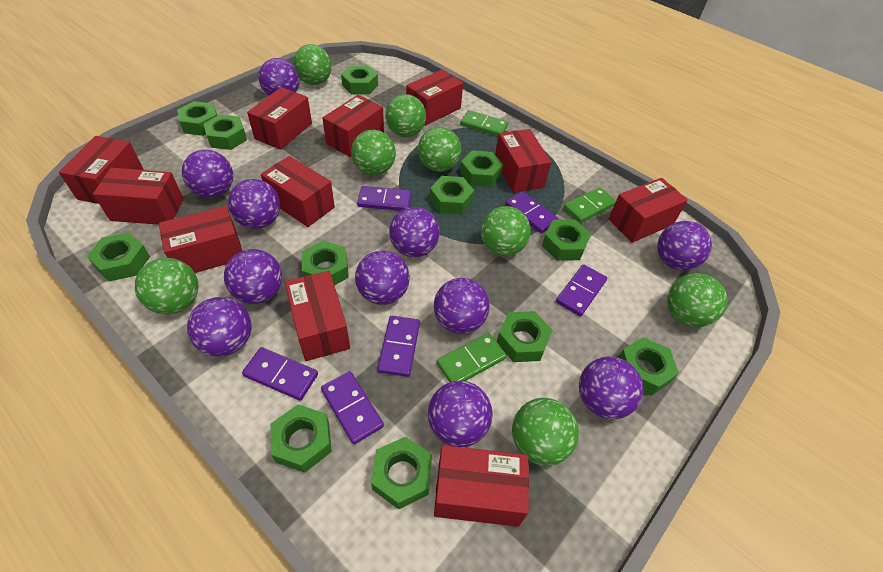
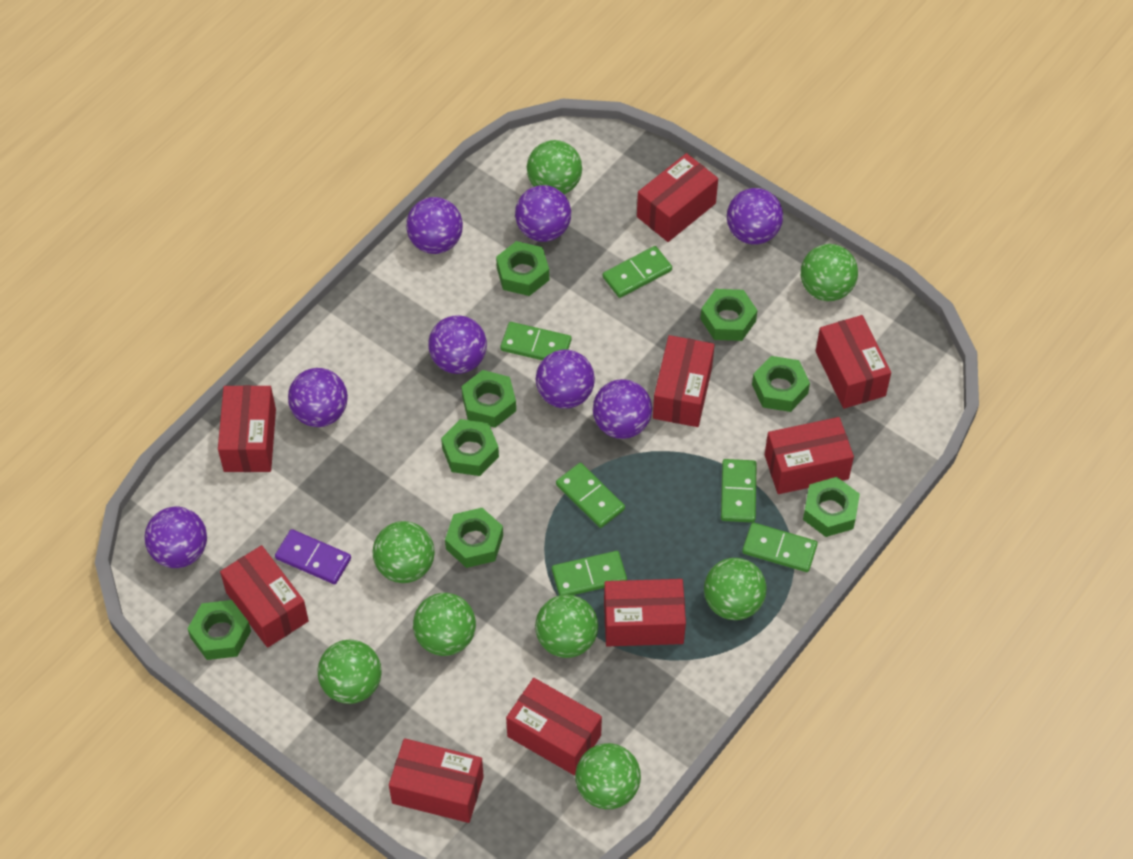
green domino: 3 -> 6
green nut: 12 -> 8
purple ball: 11 -> 8
purple domino: 6 -> 1
red box: 11 -> 9

